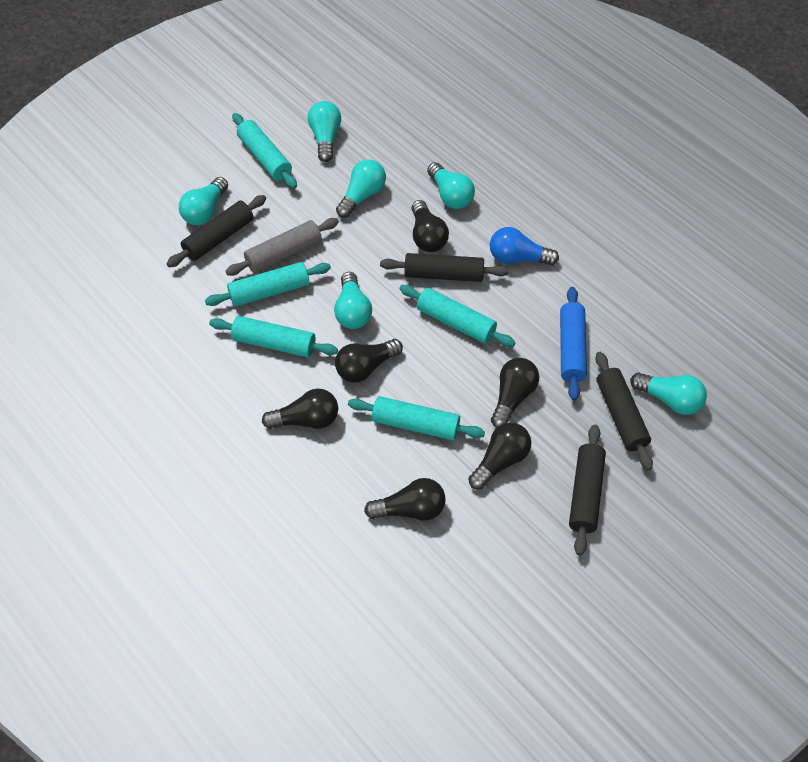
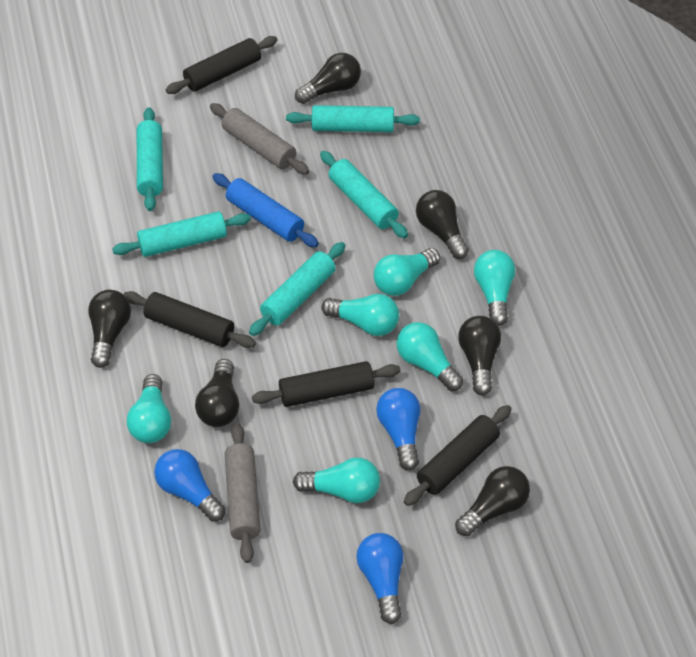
blue light bulb: 1 -> 3
grey rolling pin: 1 -> 2

